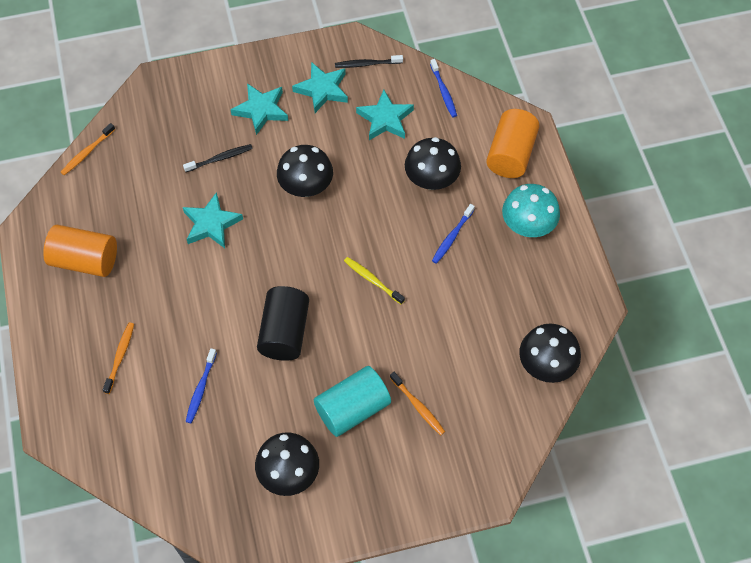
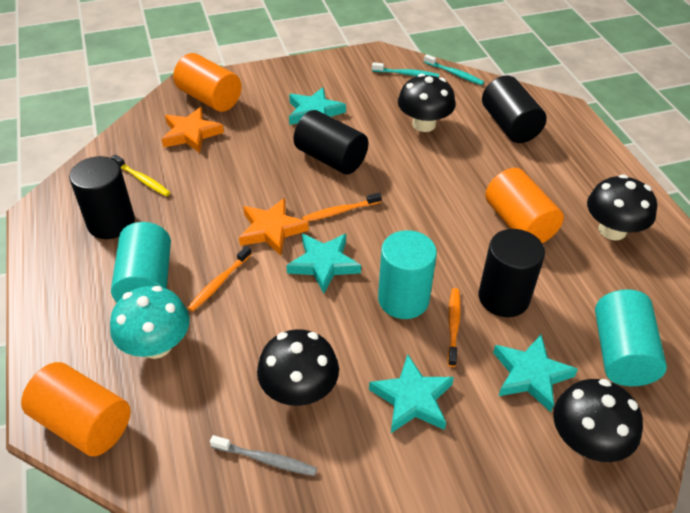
black cylinder: 1 -> 4
black toothbrush: 2 -> 0
blue toothbrush: 3 -> 0
grey toothbrush: 0 -> 1
orange cylinder: 2 -> 3
orange star: 0 -> 2
turquoise cylinder: 1 -> 3
turquoise toothbrush: 0 -> 2

